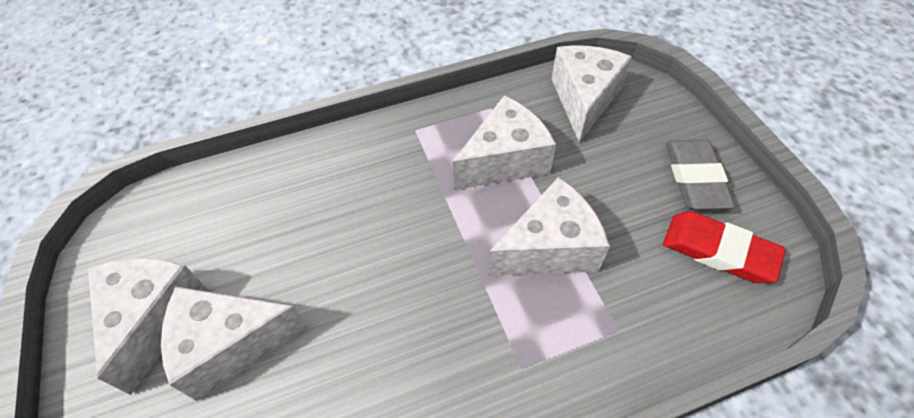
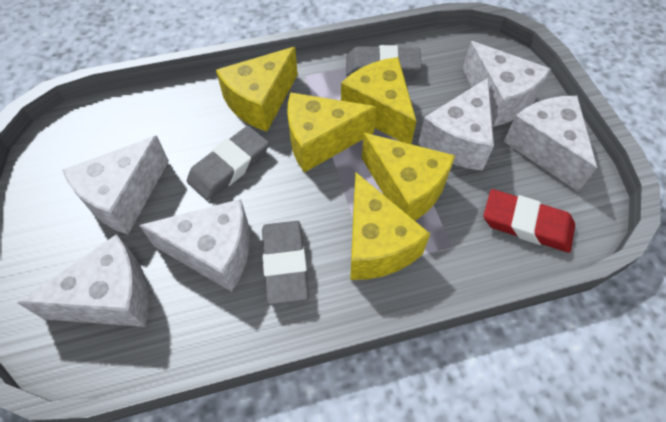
grey eraser: 1 -> 3
white cheese: 5 -> 6
yellow cheese: 0 -> 5

